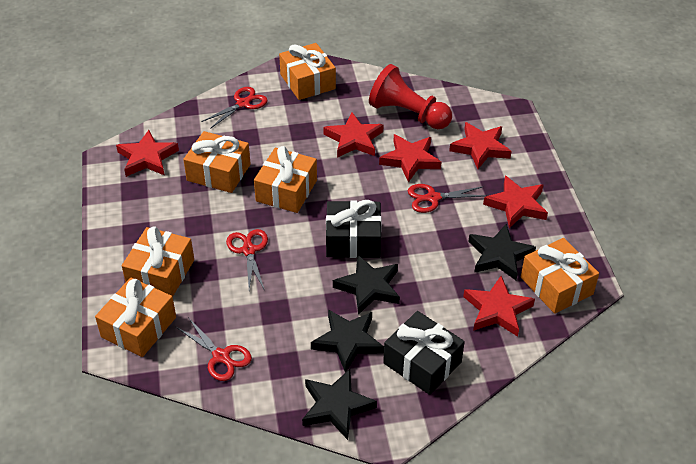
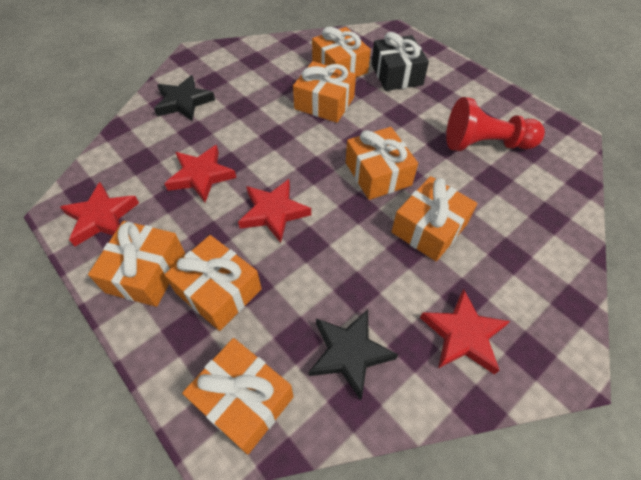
black gift: 2 -> 1
black star: 4 -> 2
orange gift: 6 -> 7
red scissors: 4 -> 0
red star: 6 -> 4

